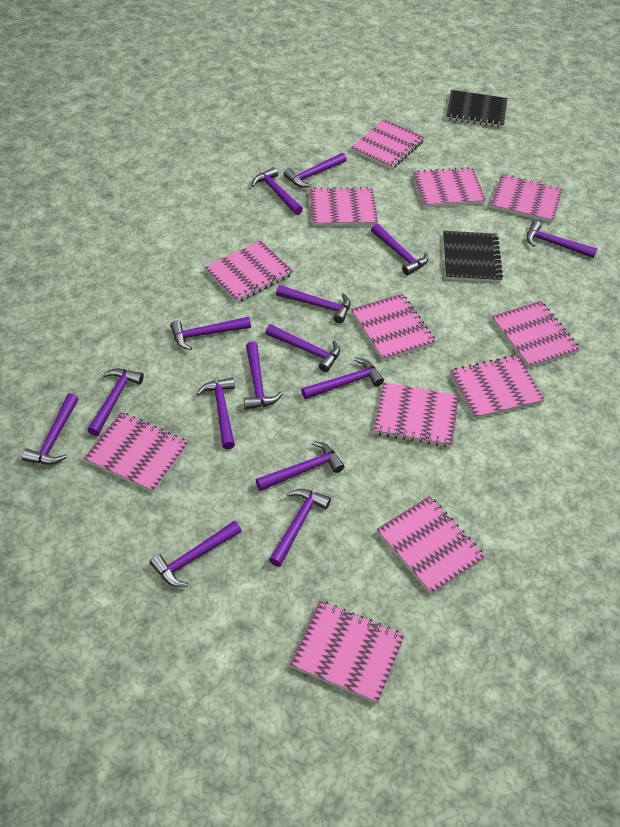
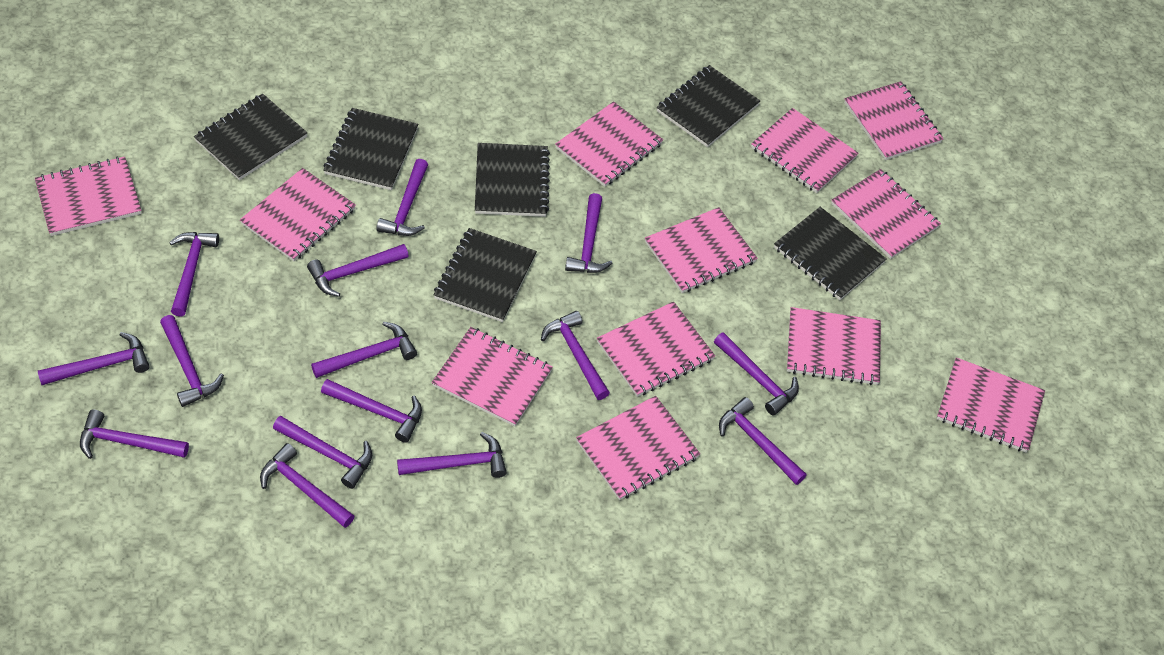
black notebook: 2 -> 6

